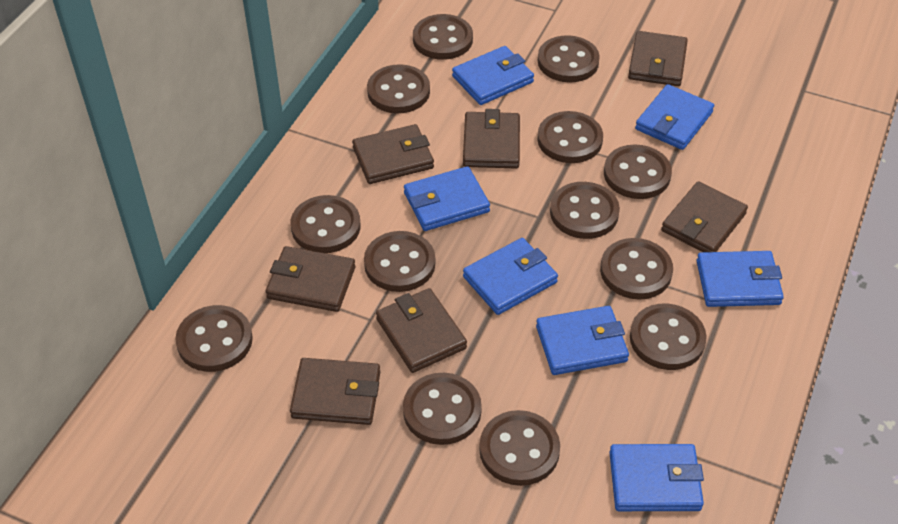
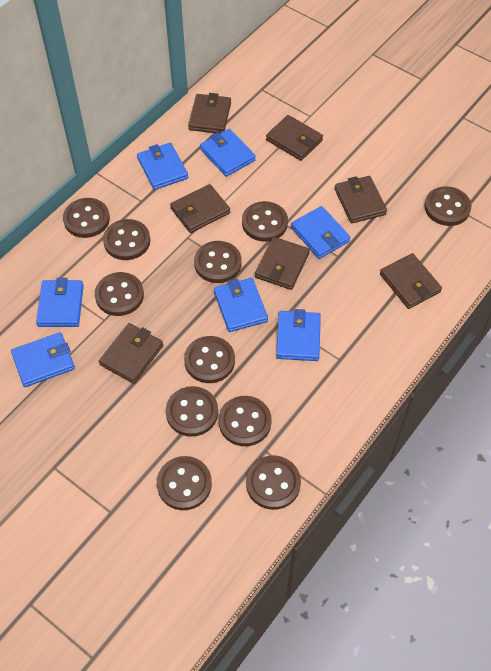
brown button: 13 -> 11

